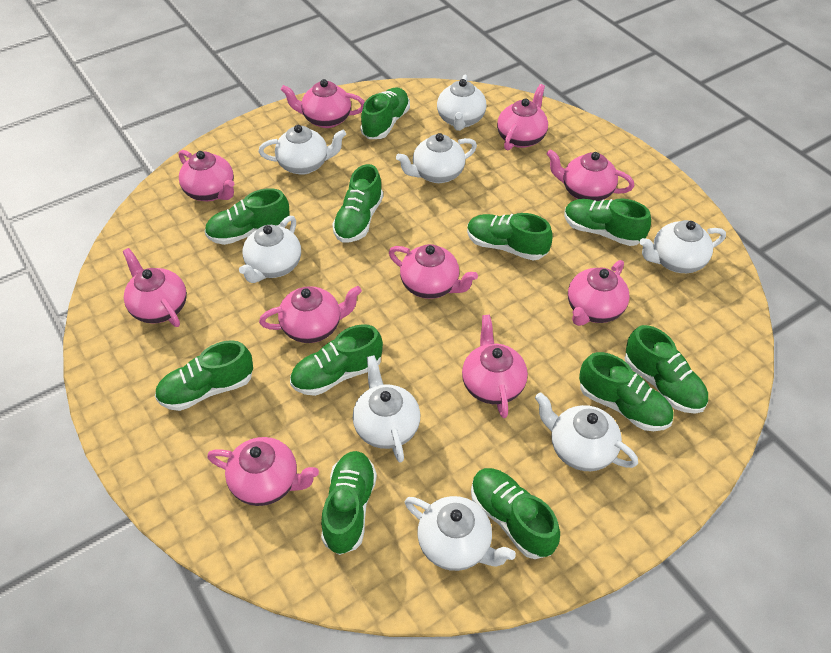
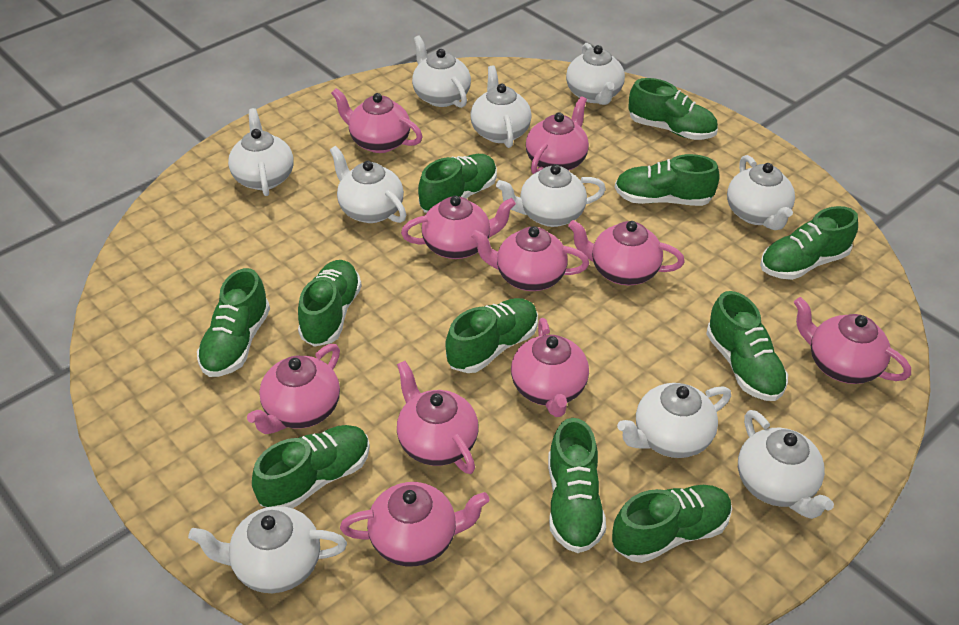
white teapot: 8 -> 10

